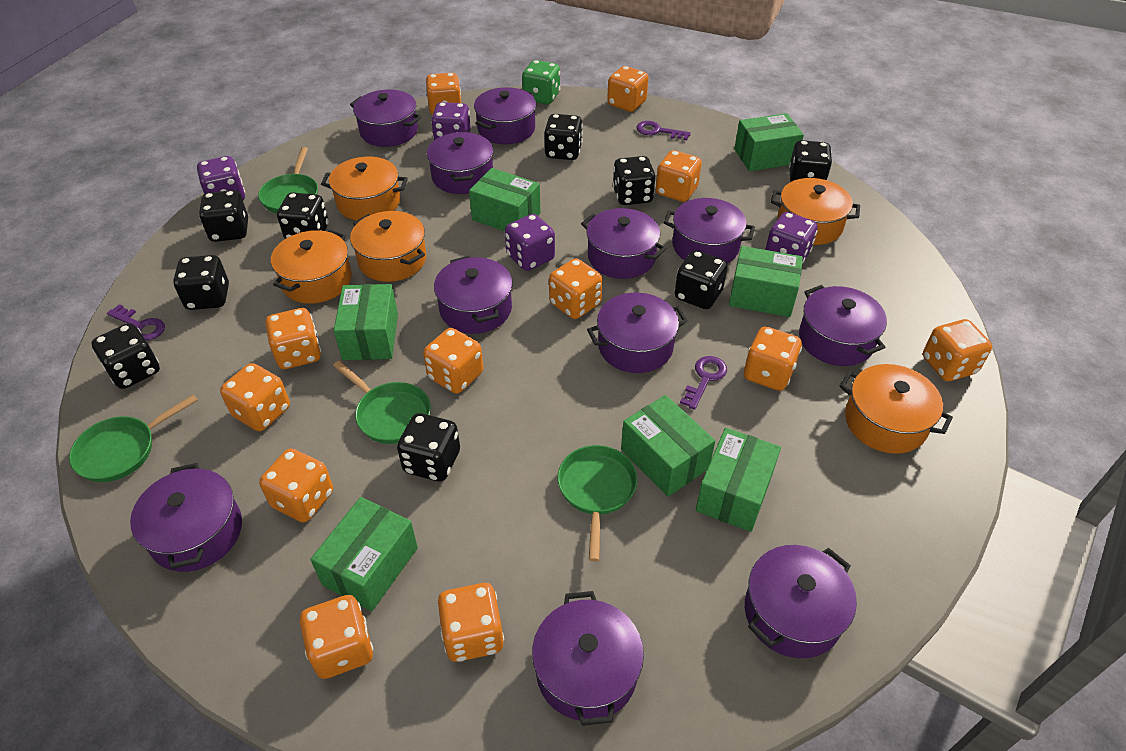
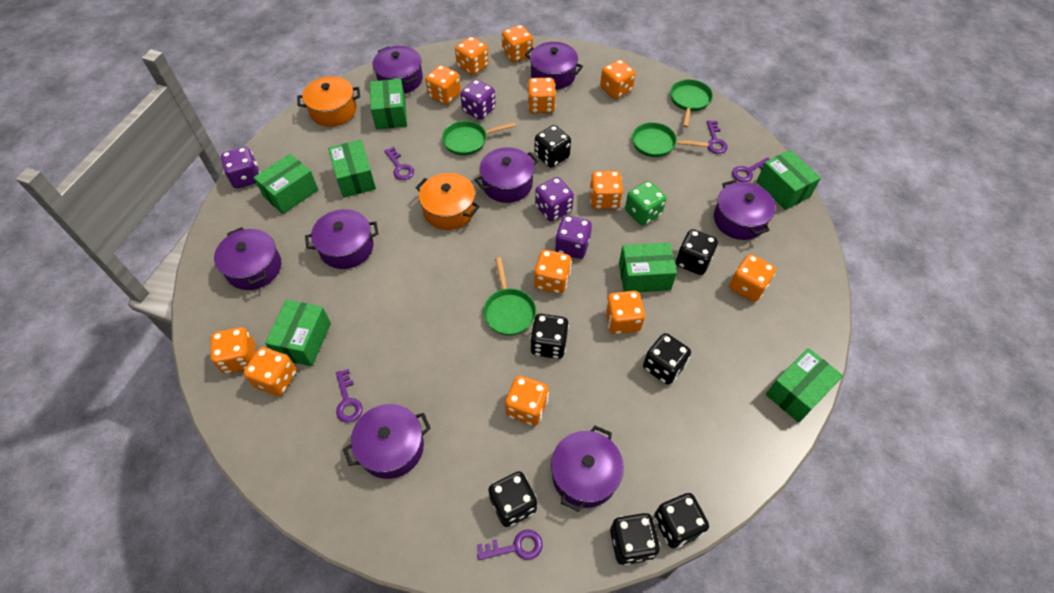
black dice: 9 -> 7
orange pot: 5 -> 2
purple key: 3 -> 5
purple pot: 11 -> 8

